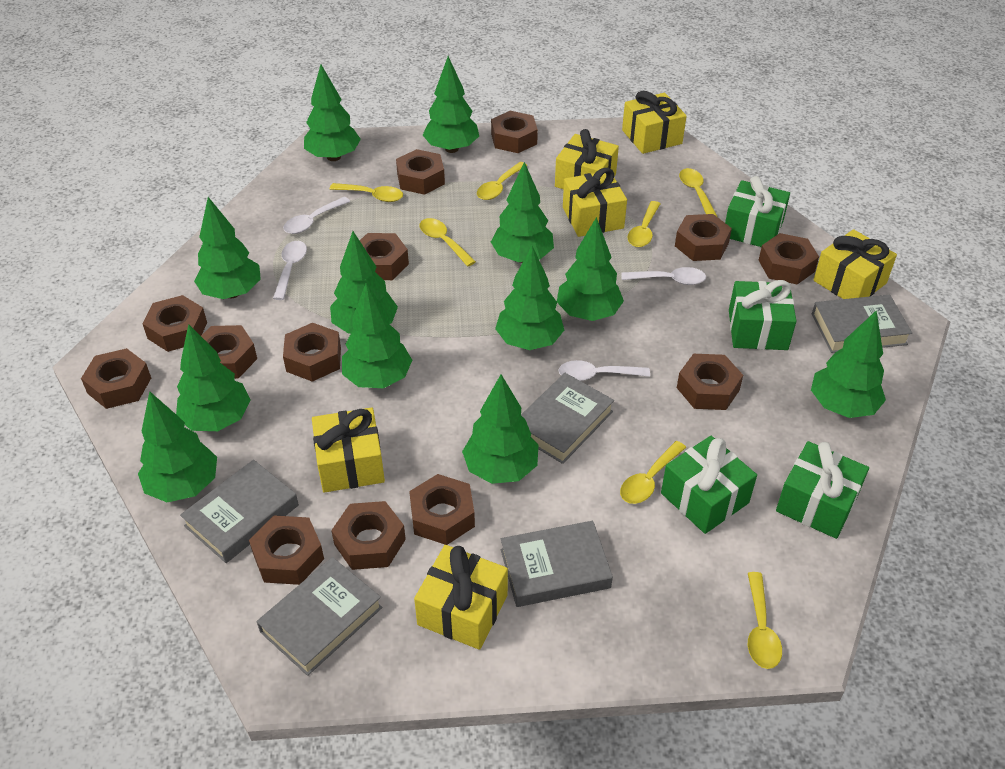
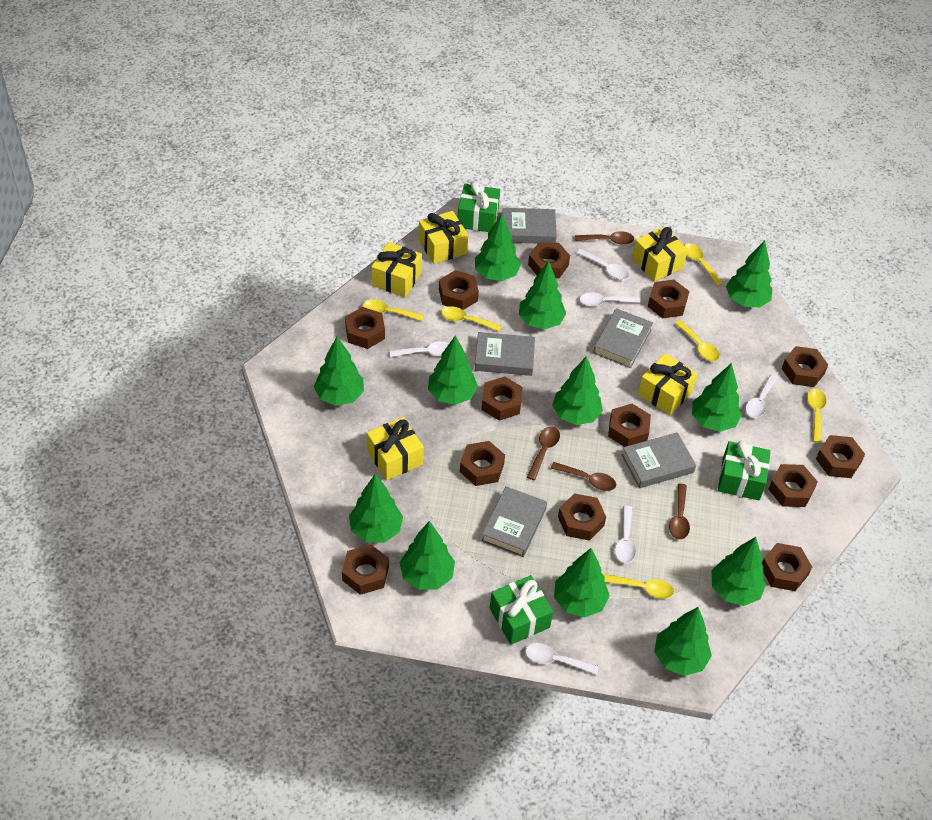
brown spoon: 0 -> 4
green gift: 4 -> 3
white spoon: 4 -> 6
yellow gift: 6 -> 5
yellow spoon: 7 -> 6

